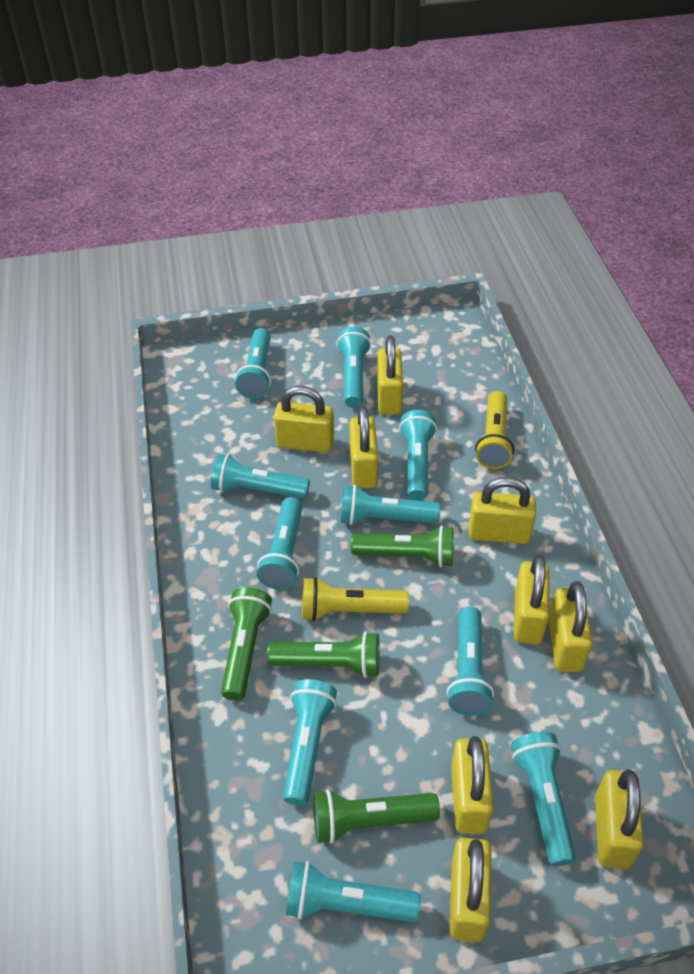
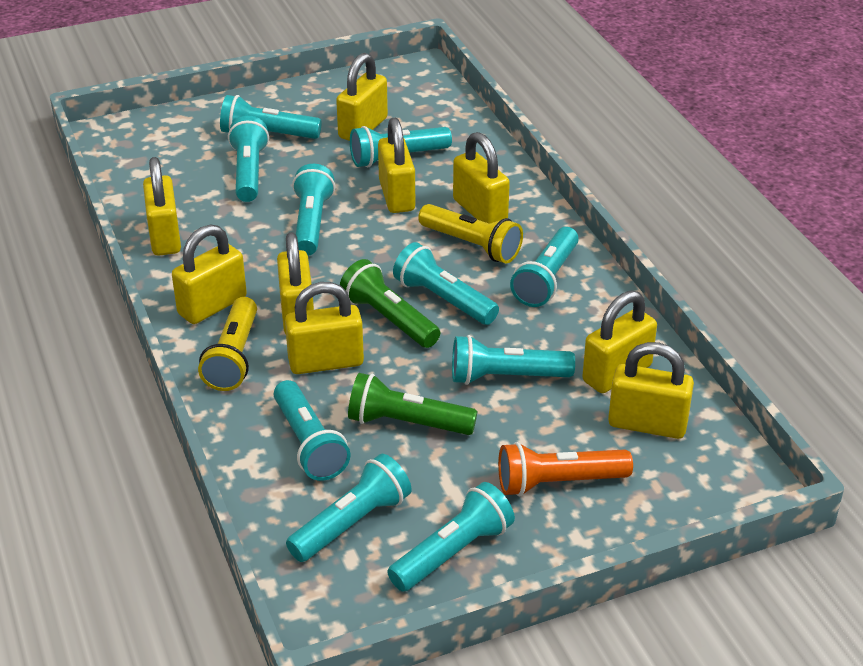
green flashlight: 4 -> 2
orange flashlight: 0 -> 1

